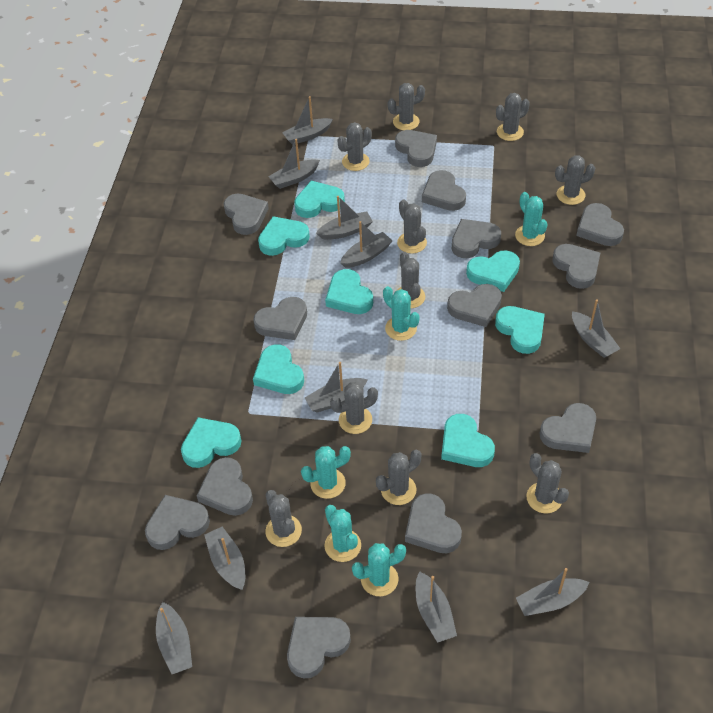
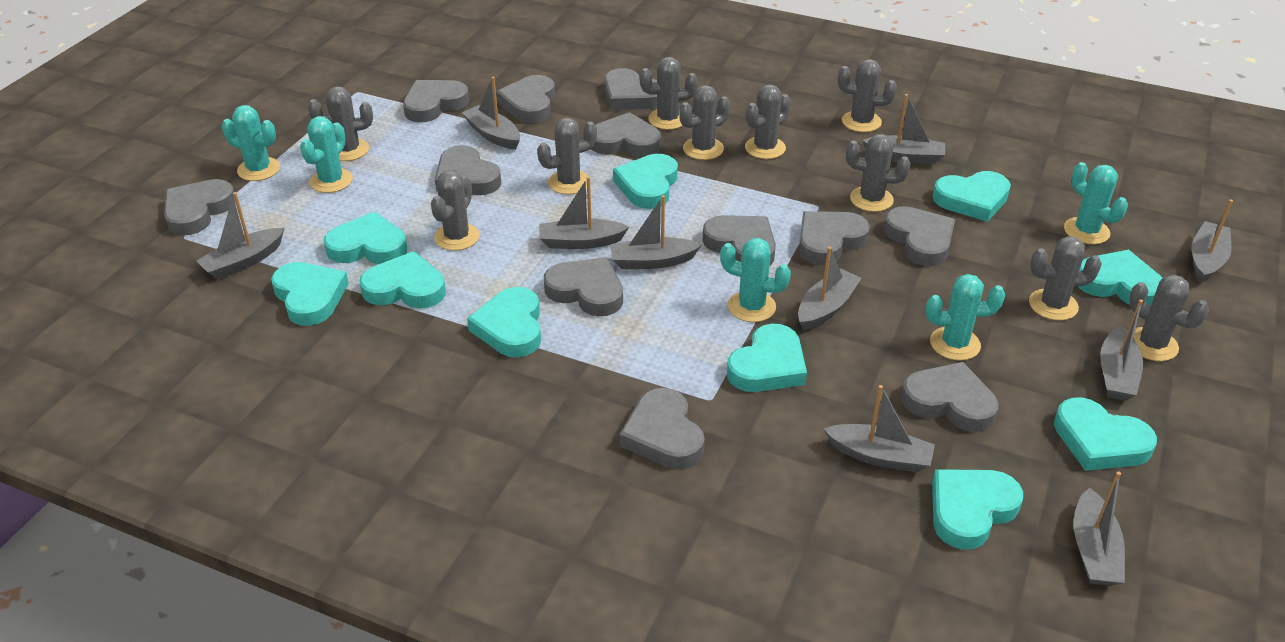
grey heart: 13 -> 12
turquoise heart: 8 -> 10

